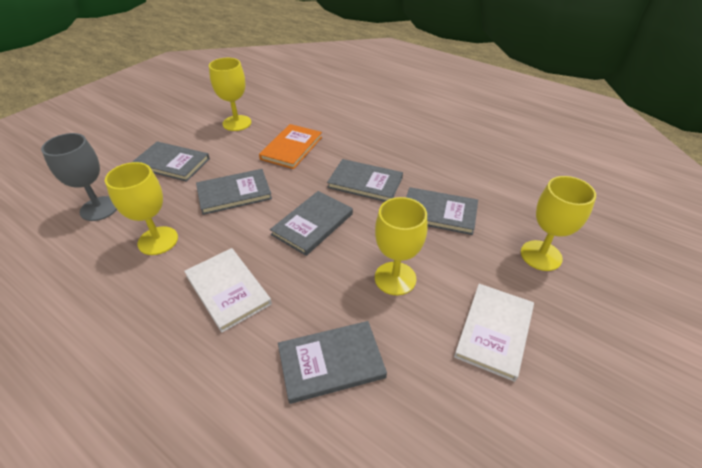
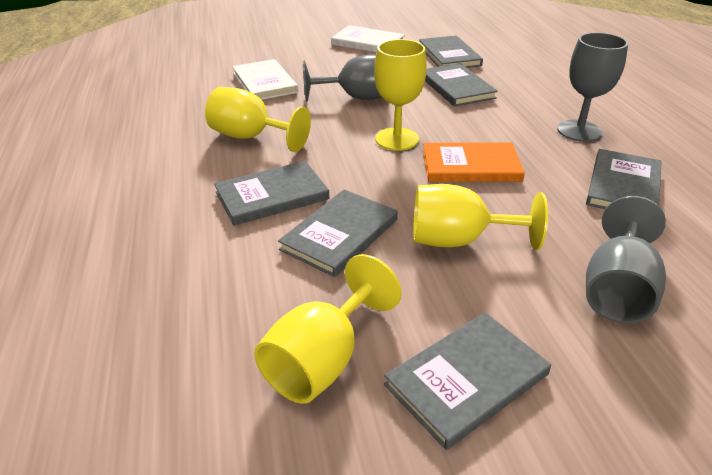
grey goblet: 1 -> 3

